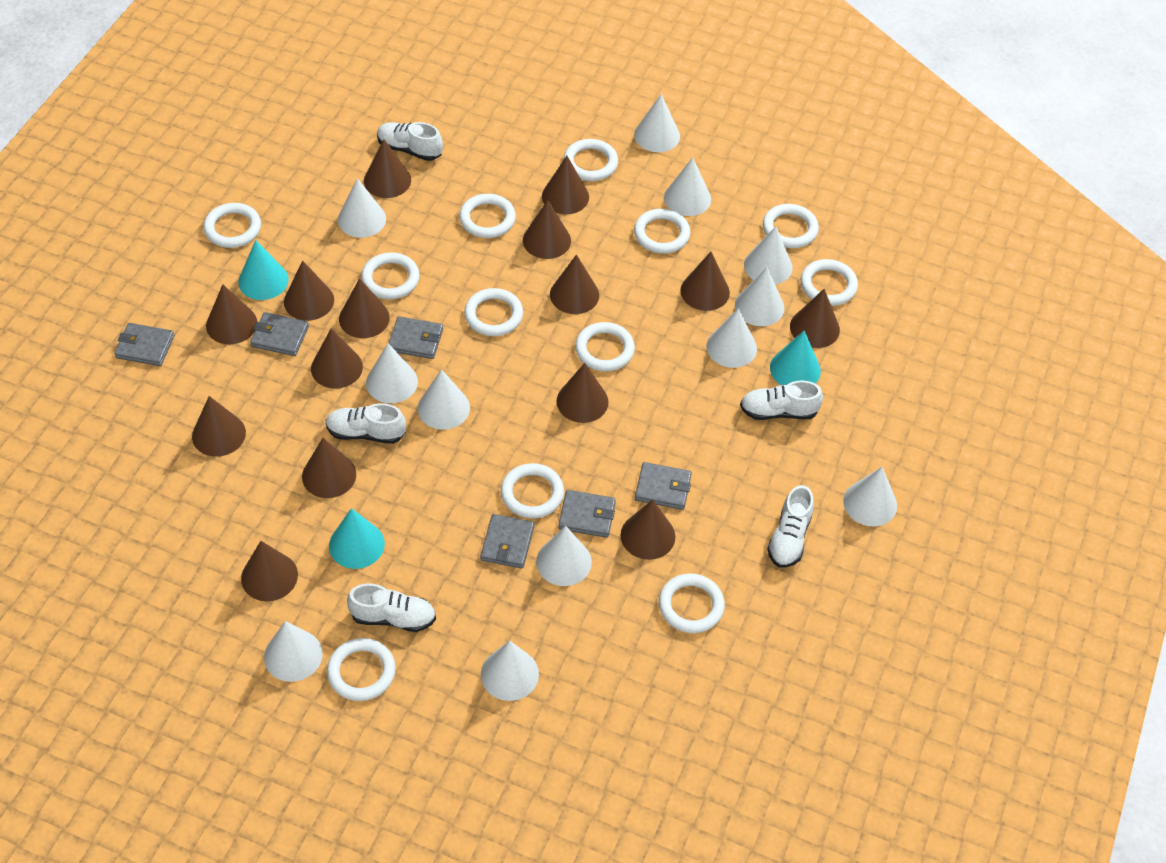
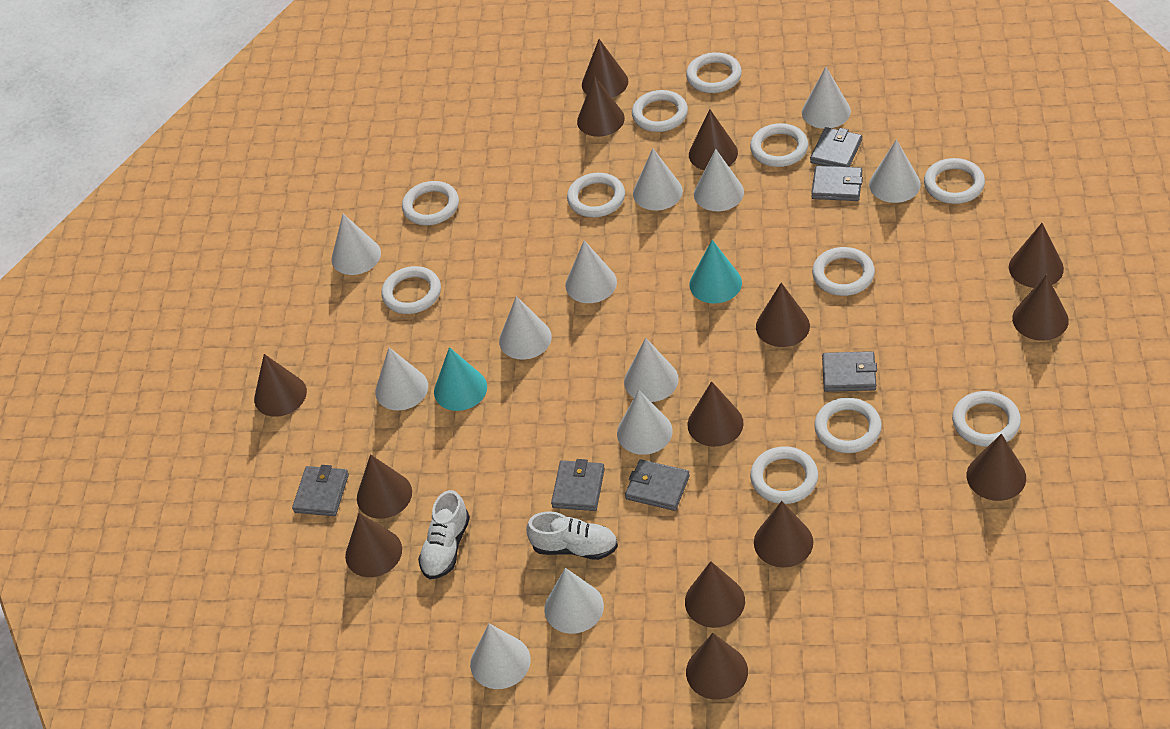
brown cone: 15 -> 14
turquoise cone: 3 -> 2
white ring: 12 -> 11
white shoe: 5 -> 2

